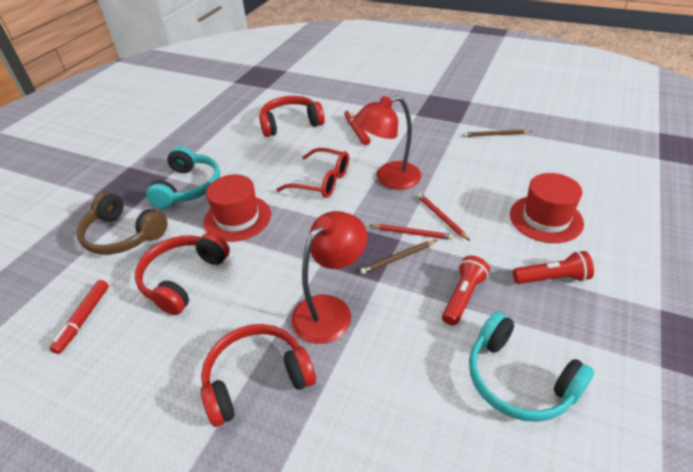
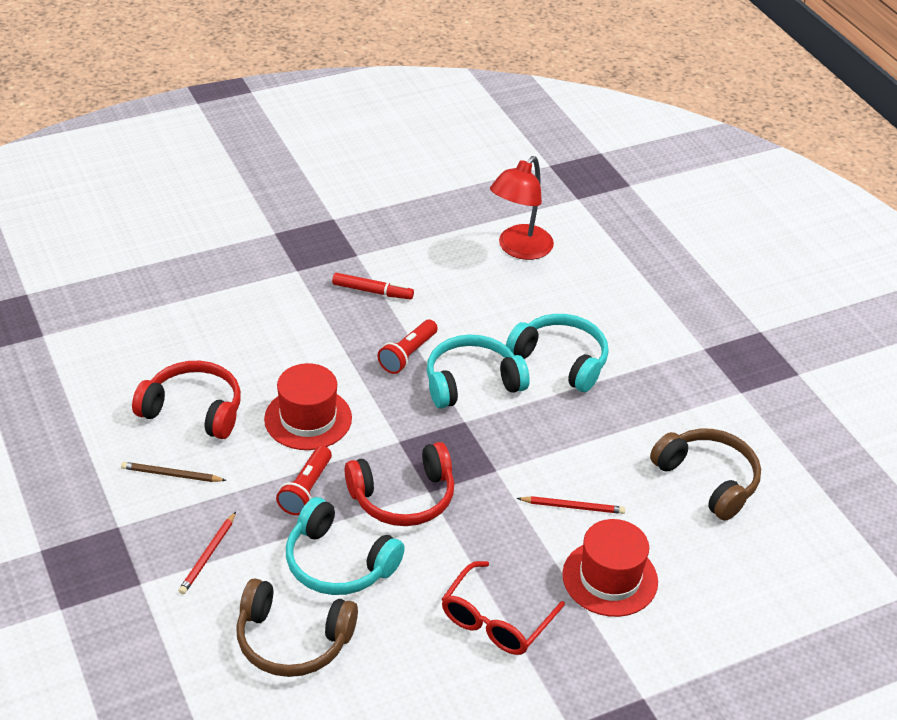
brown headphones: 1 -> 2
brown pencil: 2 -> 1
red headphones: 3 -> 2
red lamp: 2 -> 1
red marker: 2 -> 1
turquoise headphones: 2 -> 3

